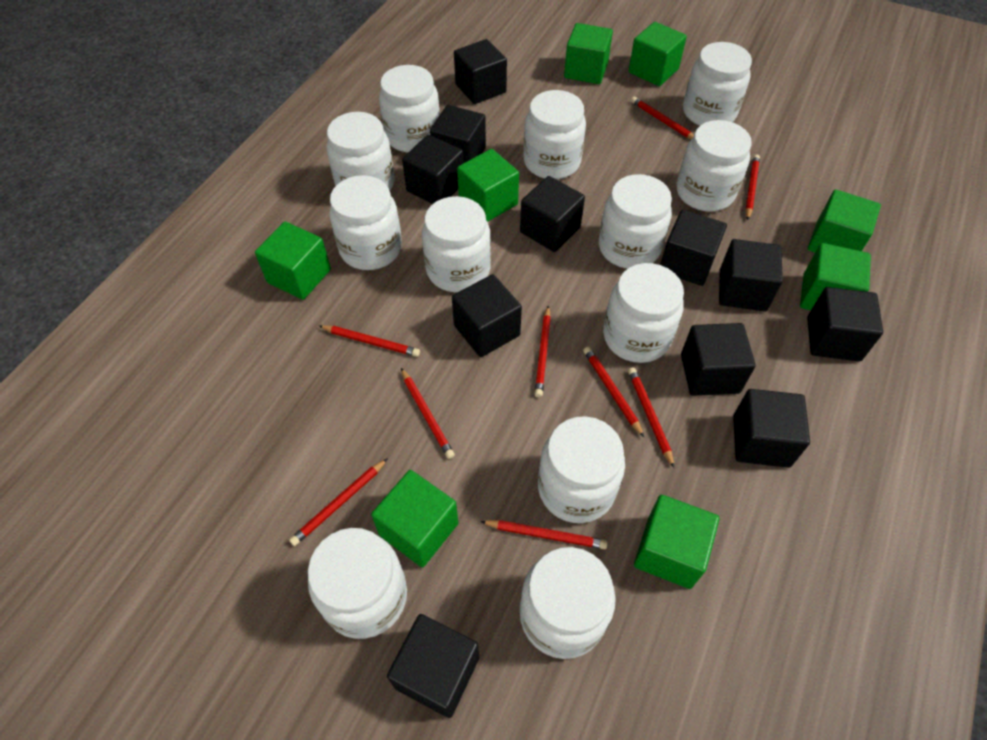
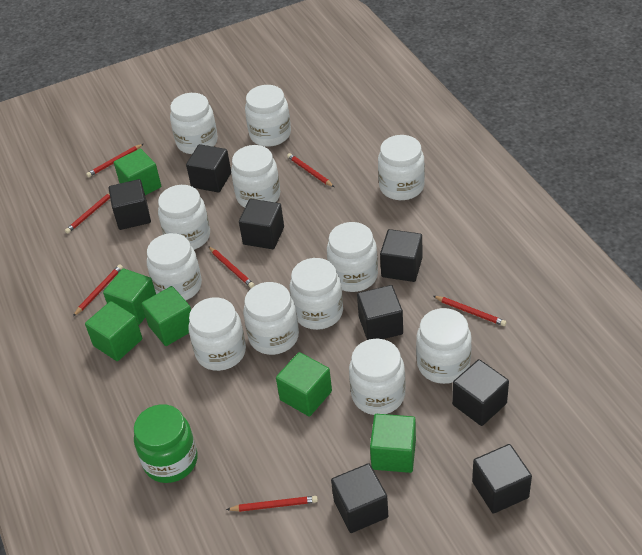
black cube: 11 -> 8
green cube: 8 -> 6
green jar: 0 -> 1
red pencil: 9 -> 7

